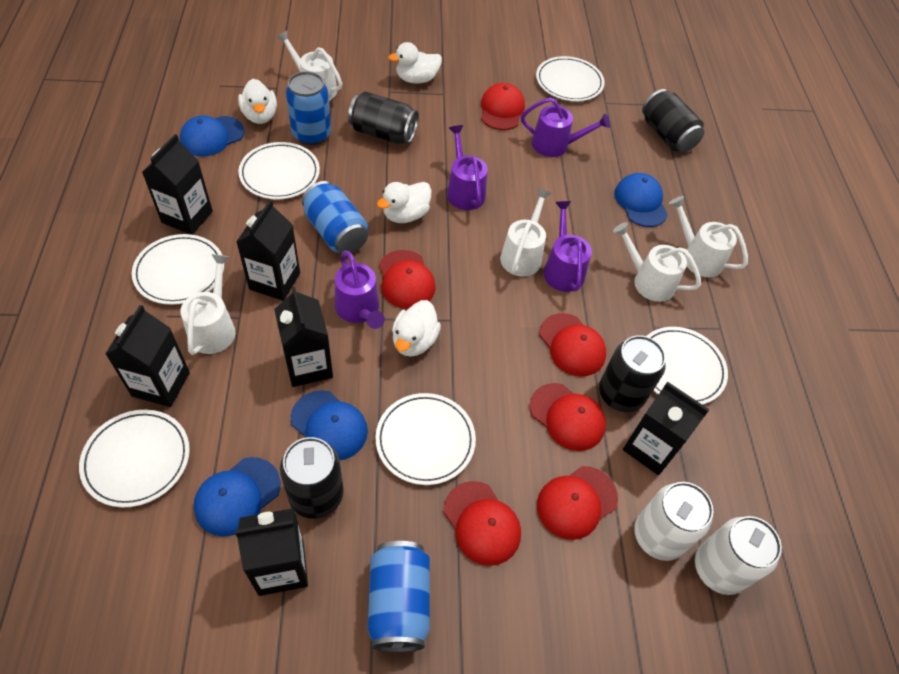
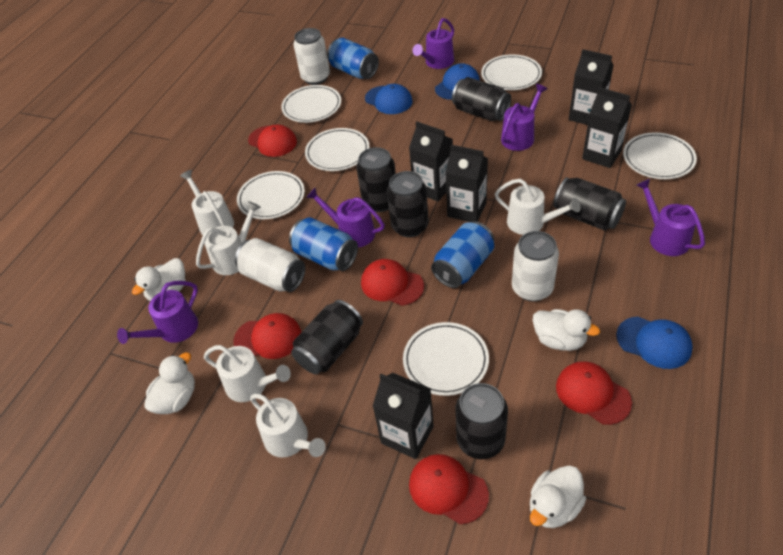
black can: 4 -> 6
black carton: 6 -> 5
blue cap: 4 -> 3
purple watering can: 4 -> 5
red cap: 6 -> 5
white can: 2 -> 3

